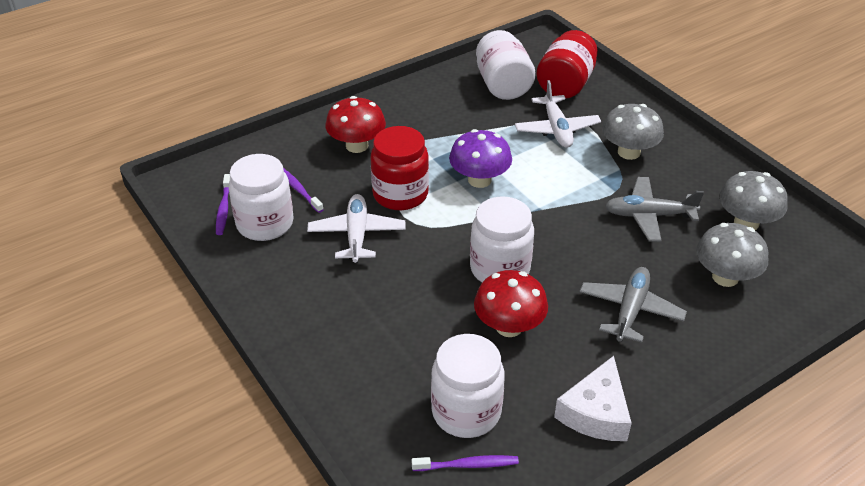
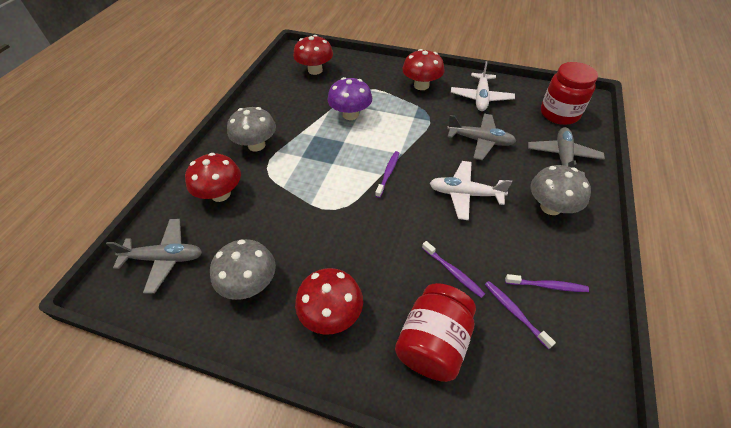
grey plane: 2 -> 3
purple toothbrush: 3 -> 4
red mushroom: 2 -> 4
white cheese: 1 -> 0
white jar: 4 -> 0

